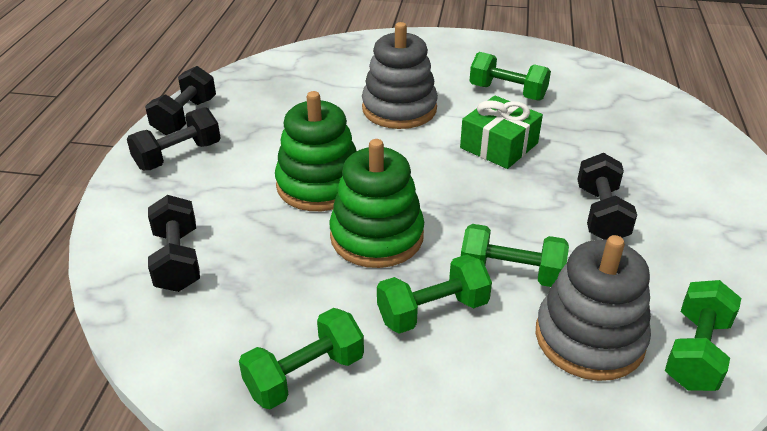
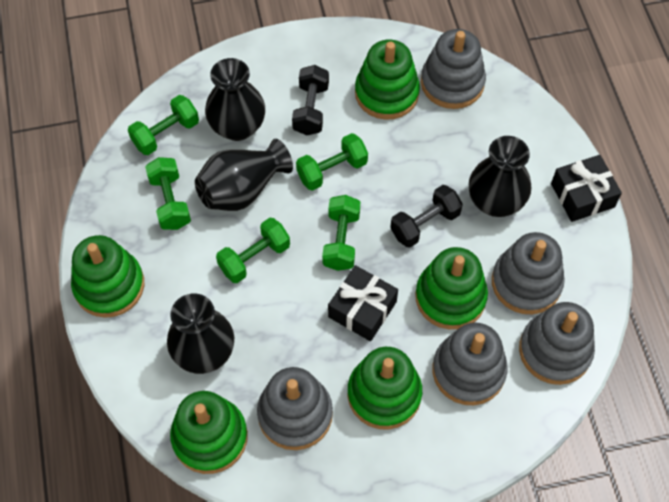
black dumbbell: 4 -> 2
black gift: 0 -> 2
black vase: 0 -> 4
green gift: 1 -> 0
green stacking toy: 2 -> 5
grey stacking toy: 2 -> 5

